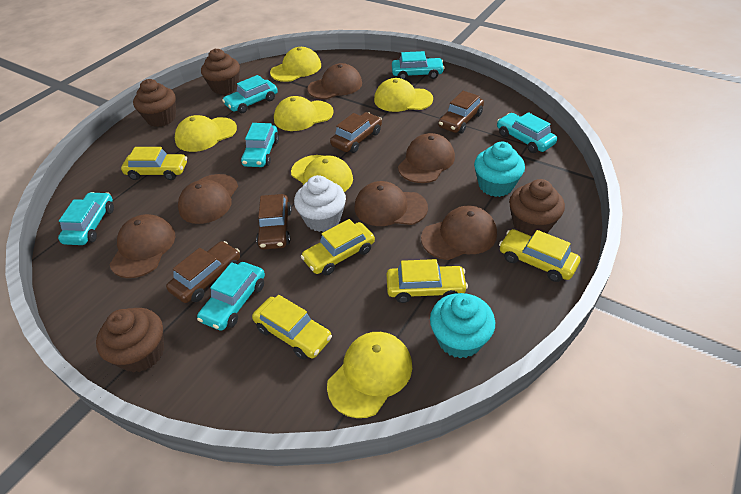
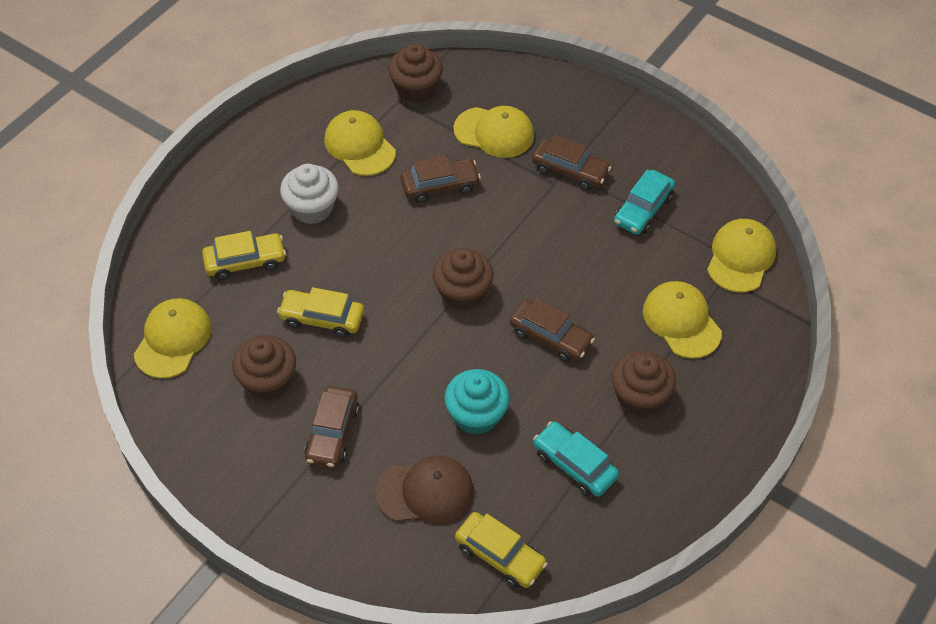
brown cap: 6 -> 1
turquoise car: 6 -> 2
turquoise cupcake: 2 -> 1
yellow cap: 6 -> 5
yellow car: 5 -> 3

